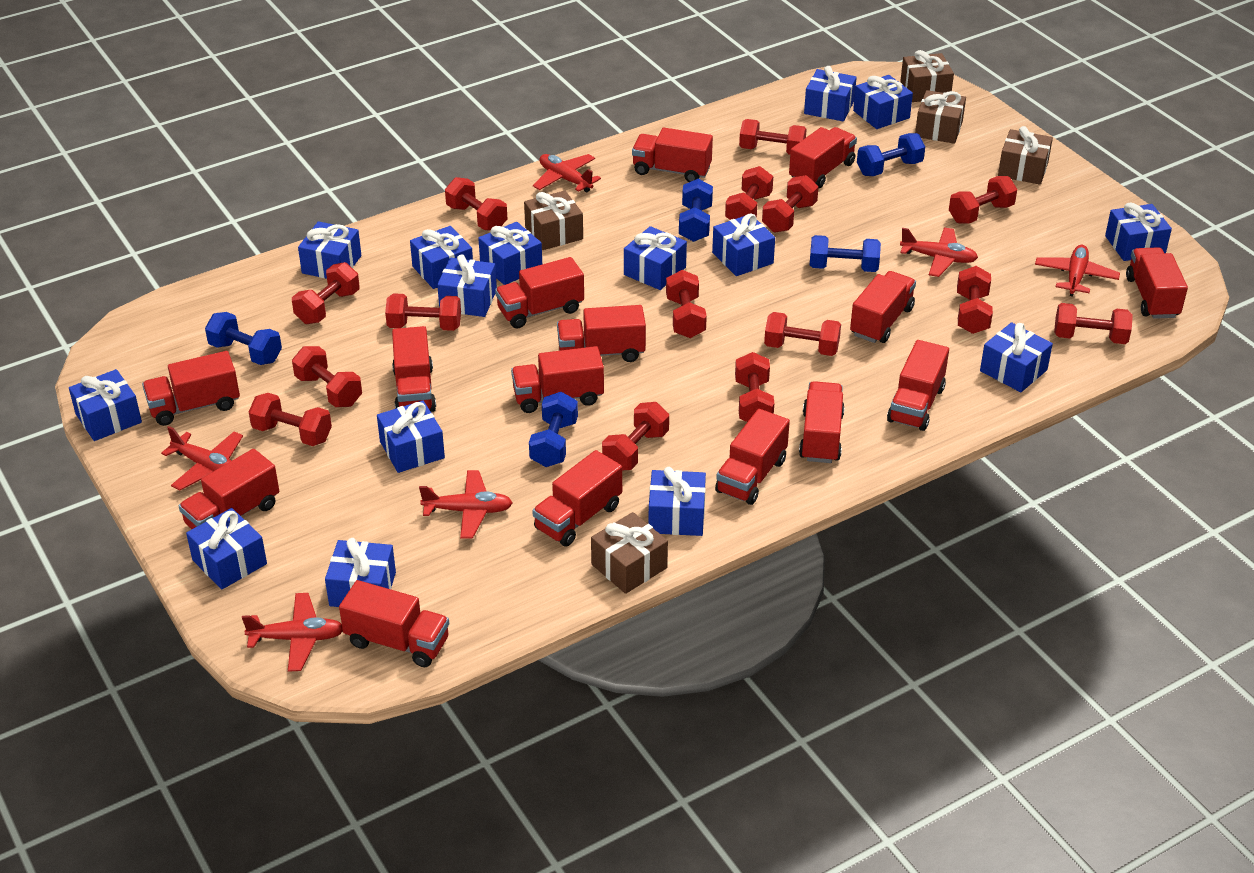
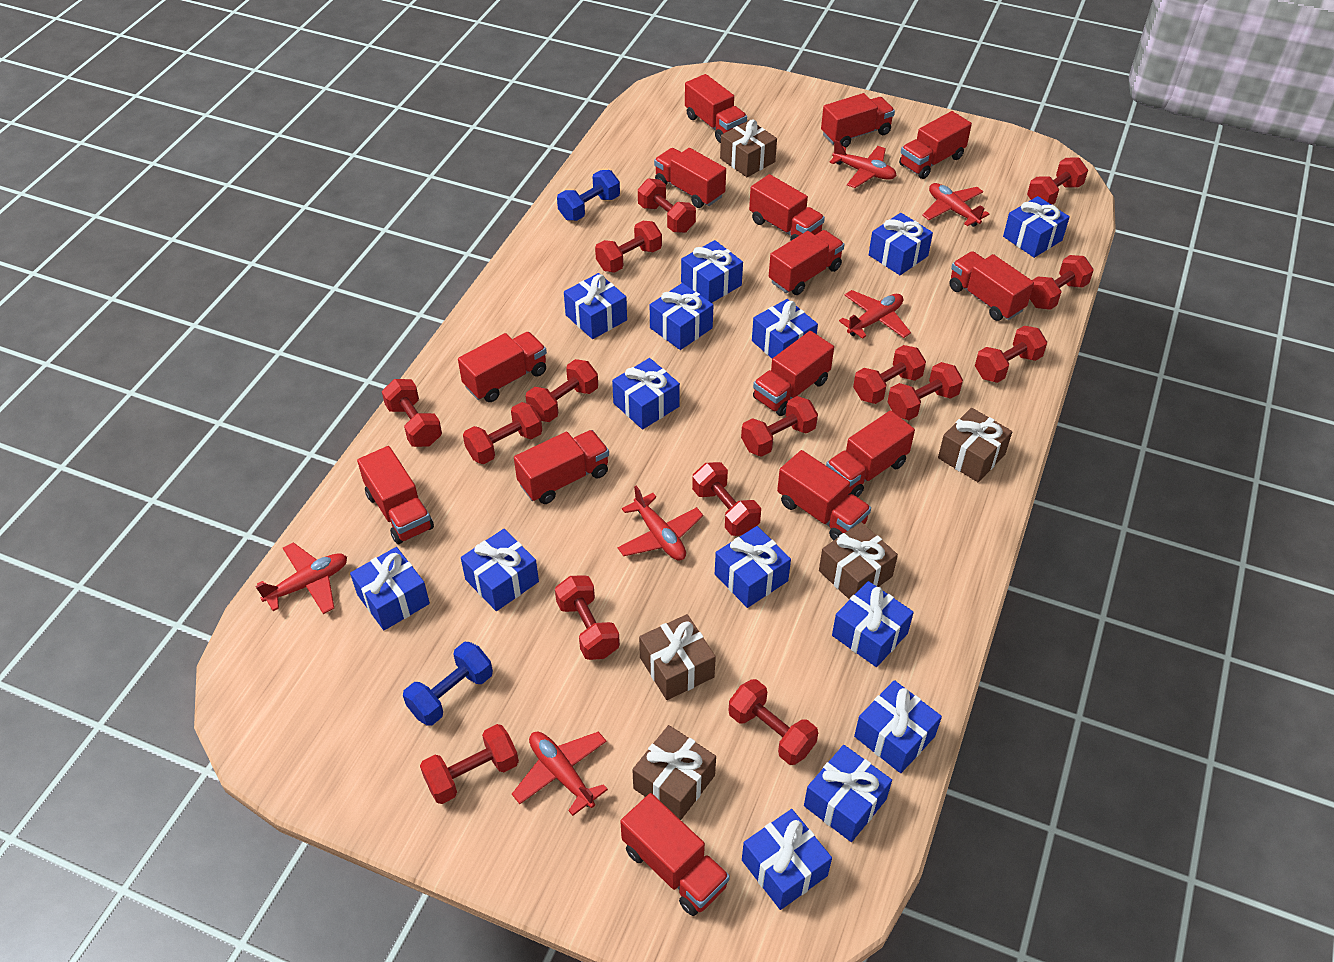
blue dumbbell: 5 -> 2
blue gift: 15 -> 14
red truck: 15 -> 14

